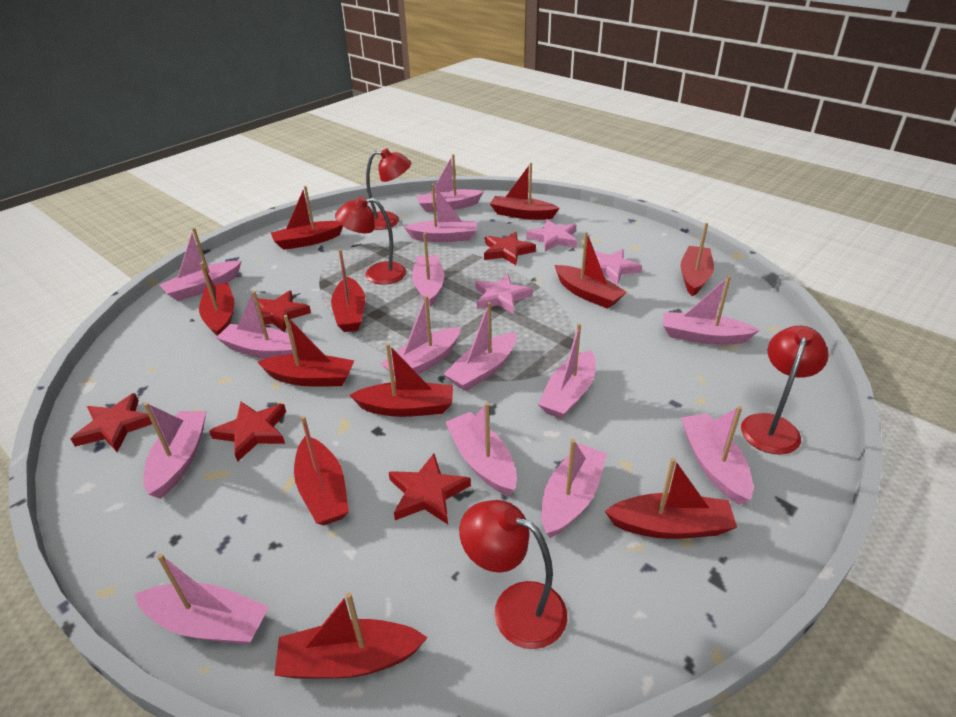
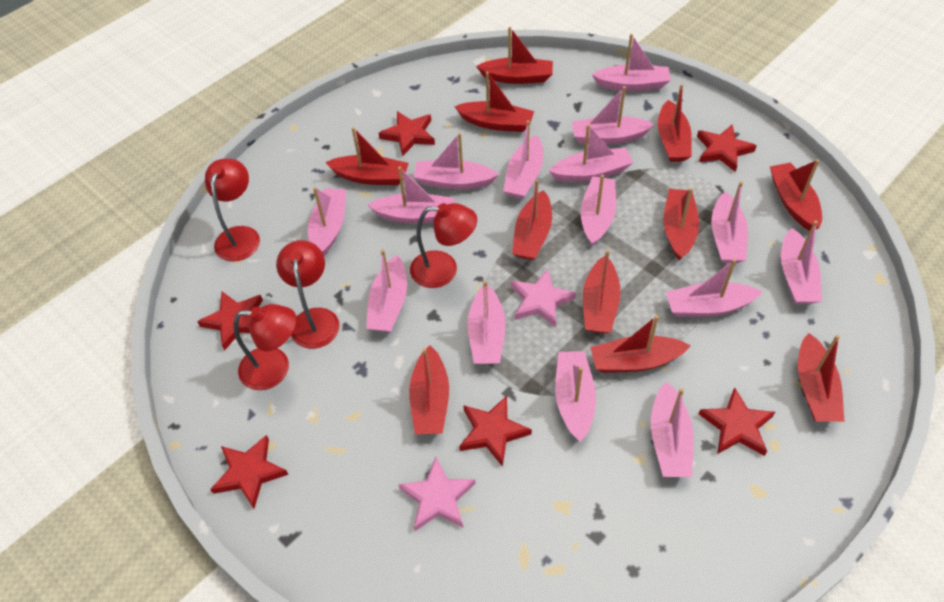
pink boat: 14 -> 15
pink star: 3 -> 2
red star: 5 -> 6

